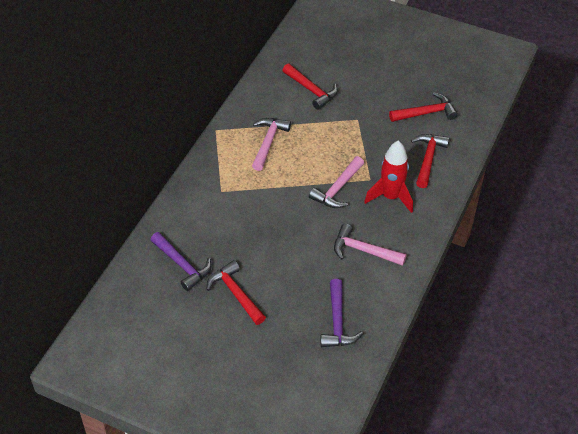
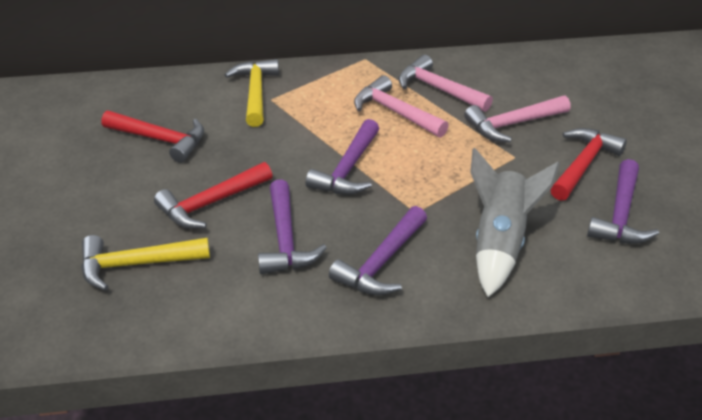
grey rocket: 0 -> 1
purple hammer: 2 -> 4
red hammer: 4 -> 3
red rocket: 1 -> 0
yellow hammer: 0 -> 2

